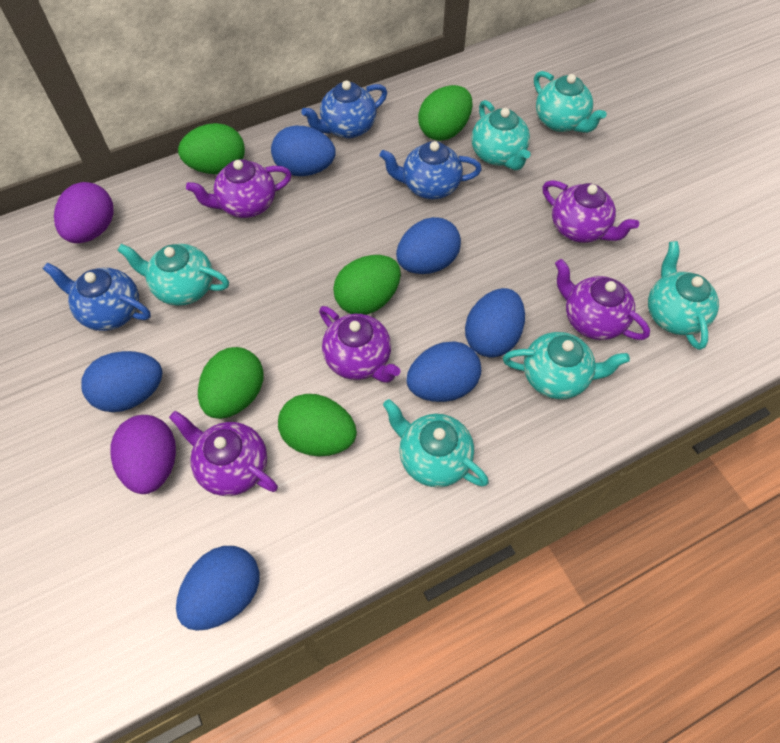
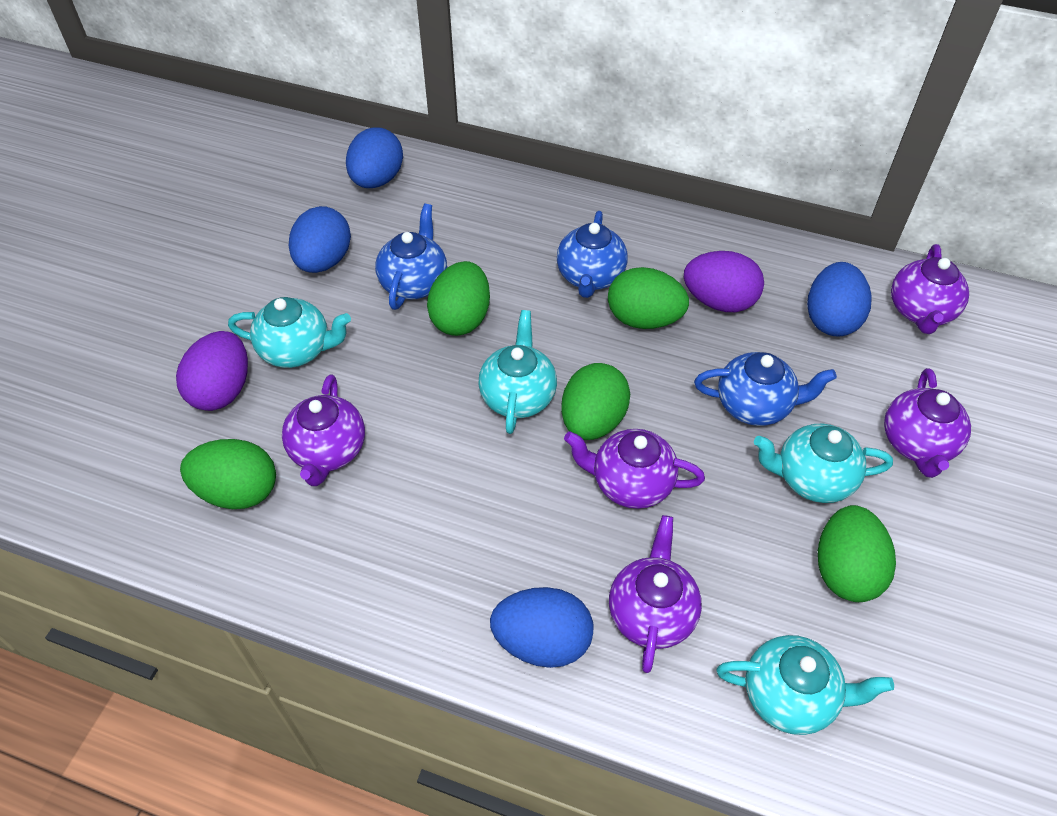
blue egg: 6 -> 4
turquoise teapot: 6 -> 4

